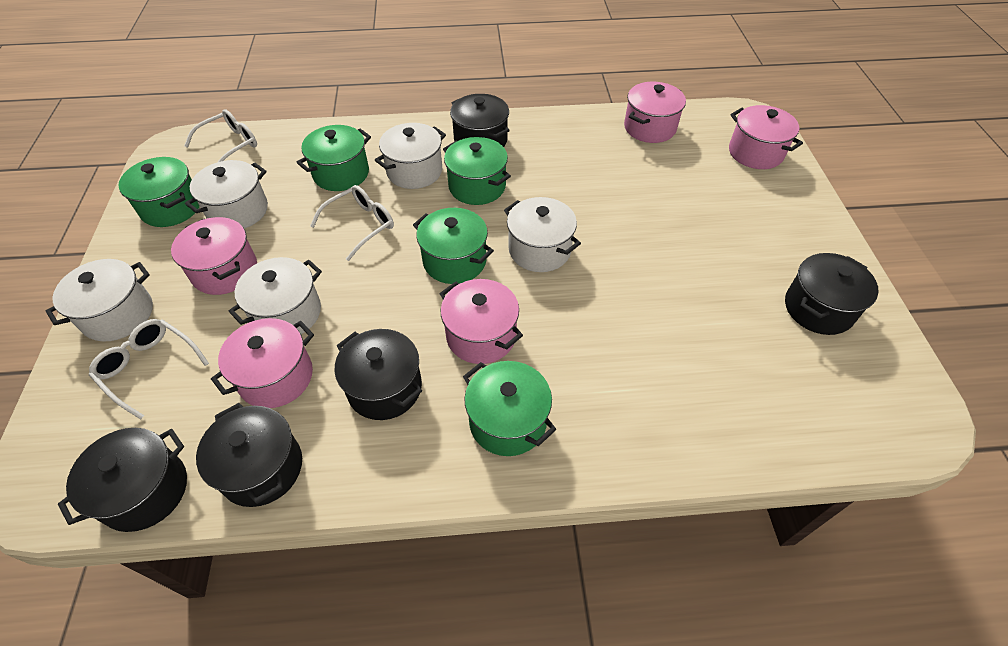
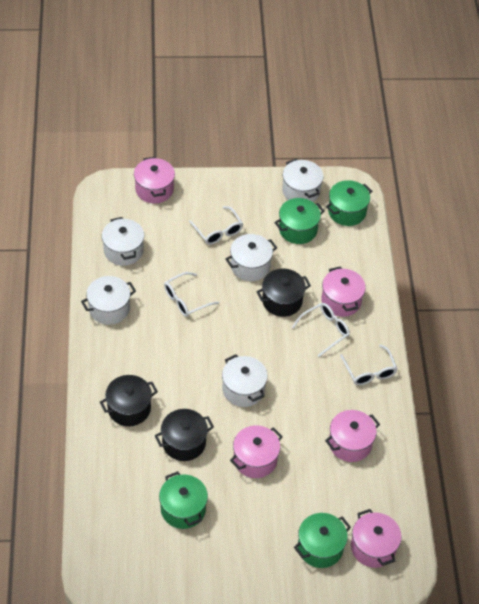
black pot: 5 -> 3
green pot: 5 -> 4
white glasses: 3 -> 4

